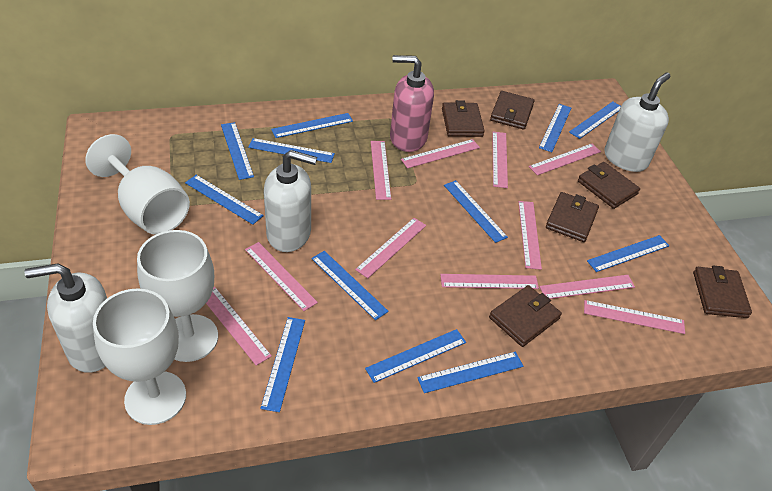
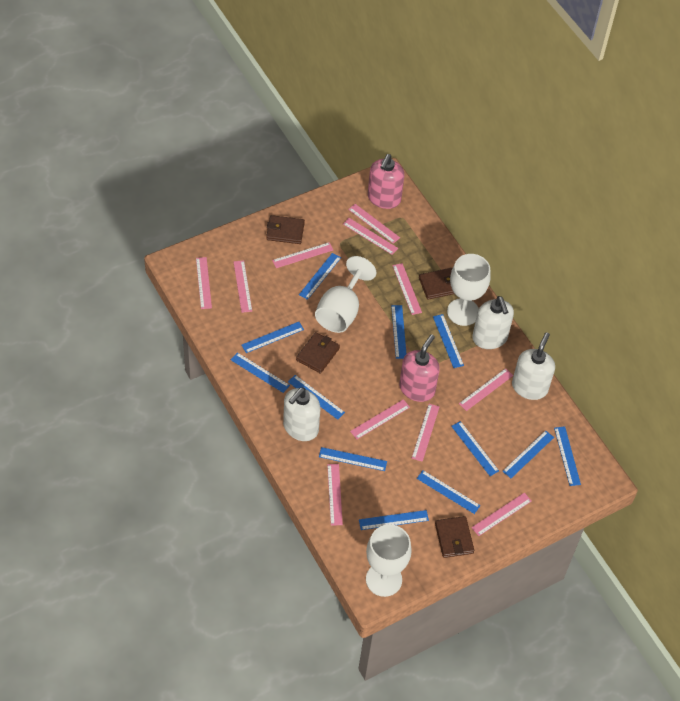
brown wallet: 6 -> 4
pink soap dispenser: 1 -> 2

